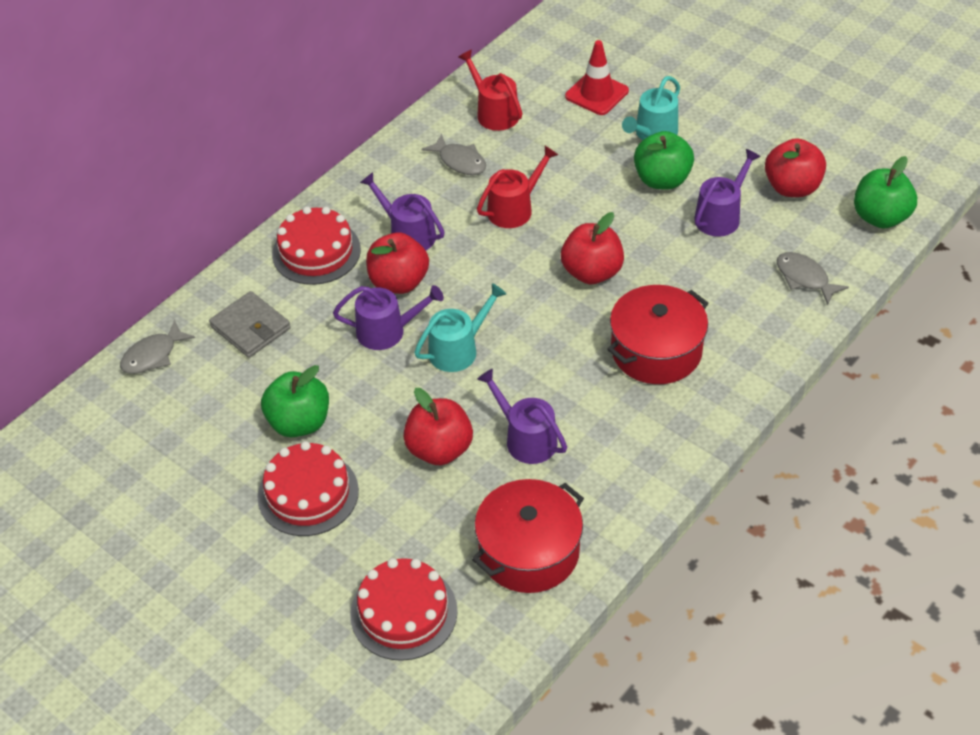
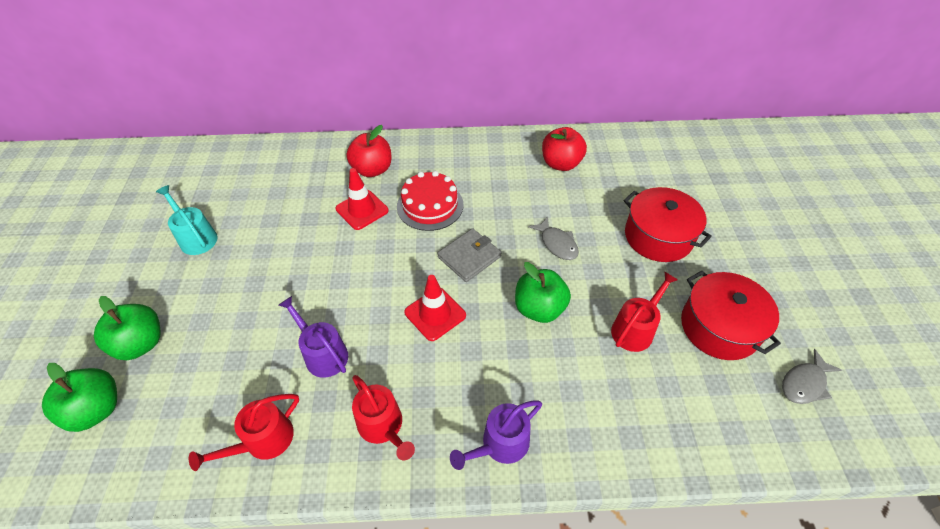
grey fish: 3 -> 2
purple watering can: 4 -> 2
red apple: 4 -> 2
red cake: 3 -> 1
red traffic cone: 1 -> 2
red watering can: 2 -> 3
turquoise watering can: 2 -> 1

